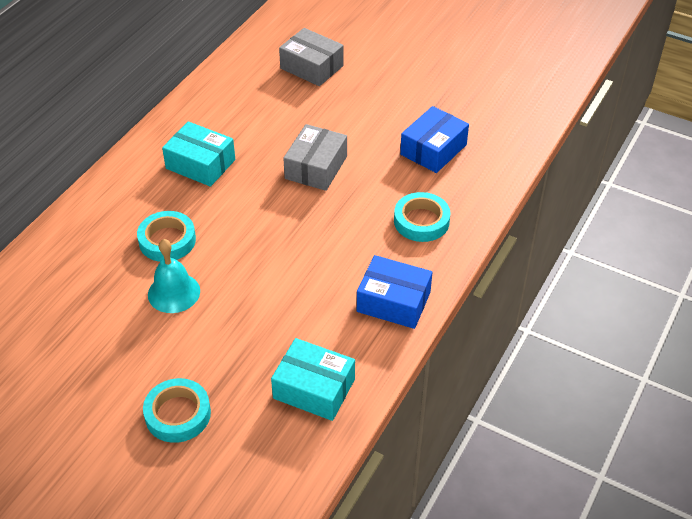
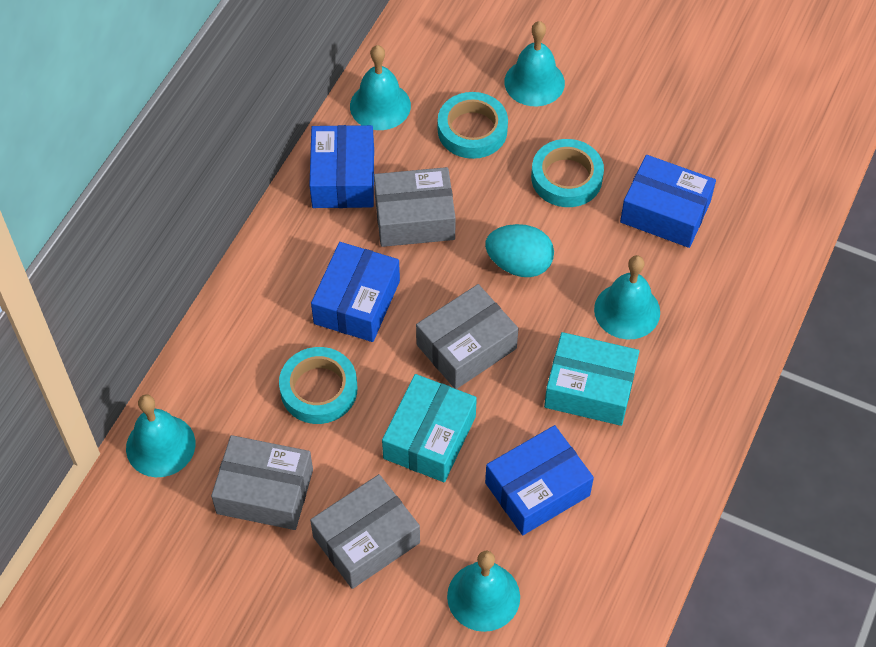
blue box: 2 -> 4
grey box: 2 -> 4
turquoise bell: 1 -> 5
turquoise egg: 0 -> 1

